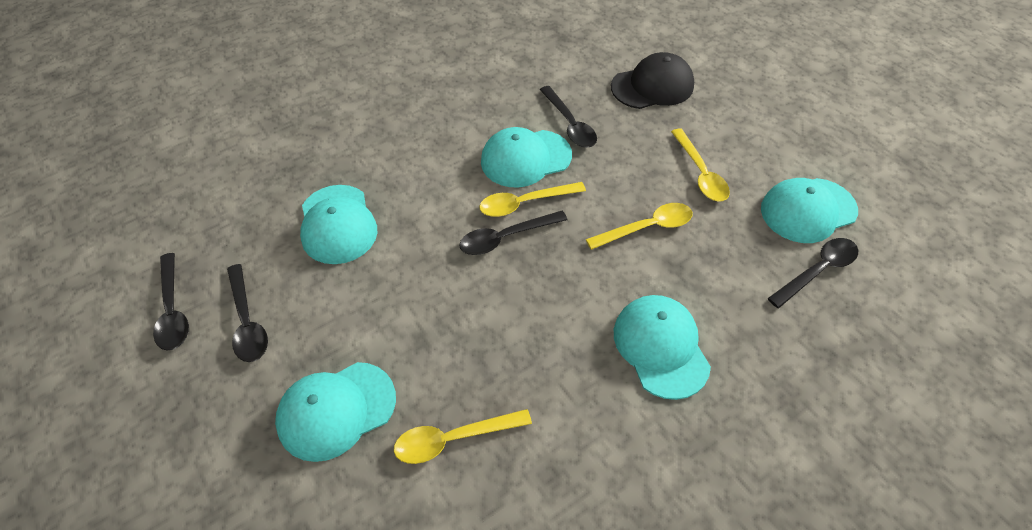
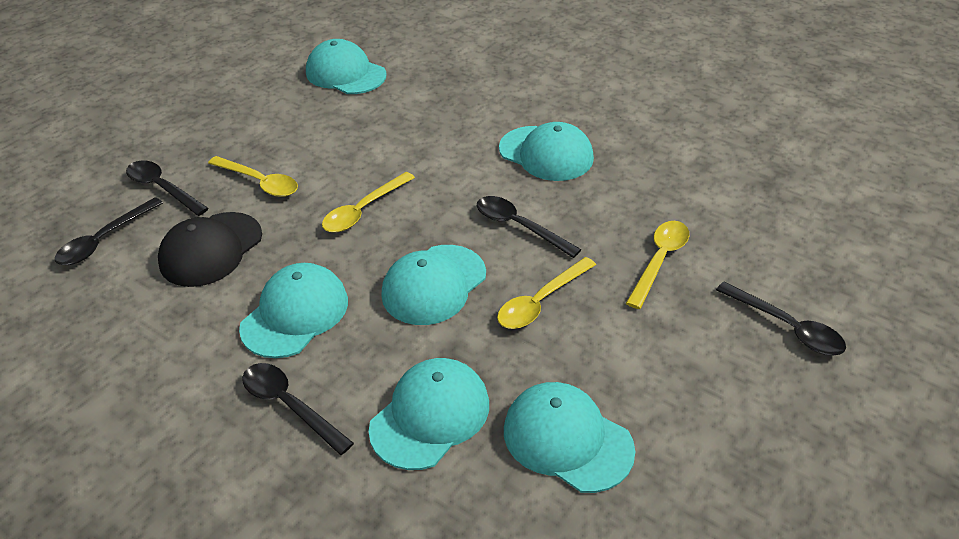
turquoise cap: 5 -> 6

